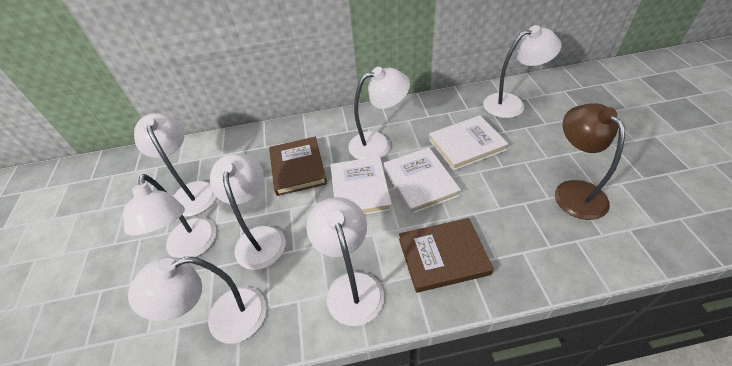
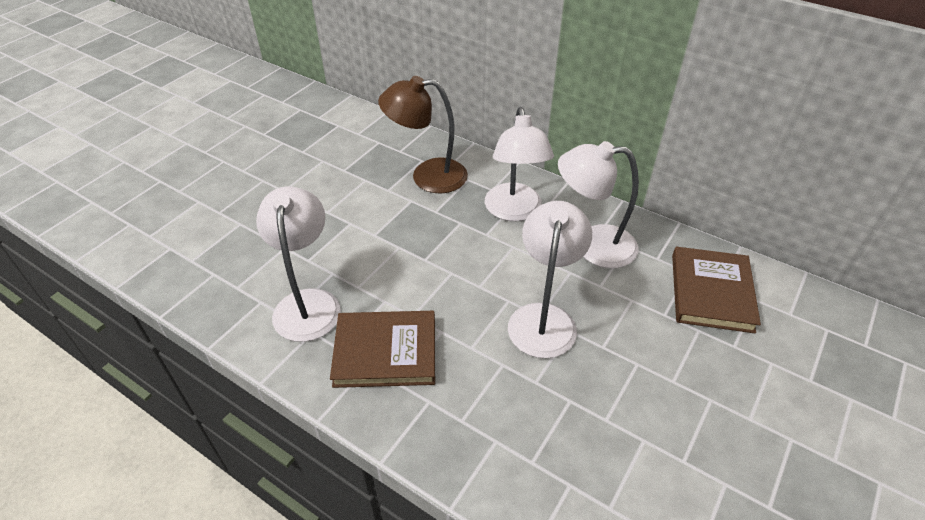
white book: 3 -> 0
white lamp: 7 -> 4

